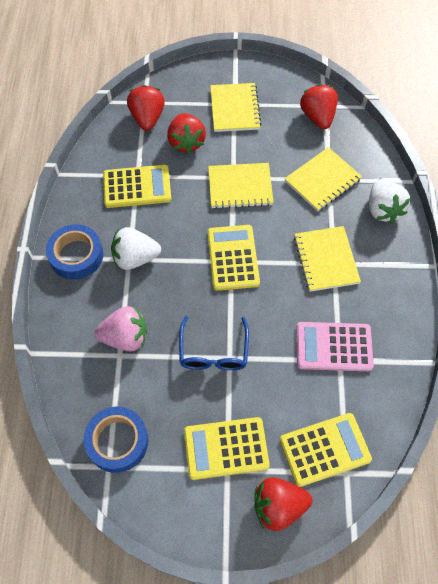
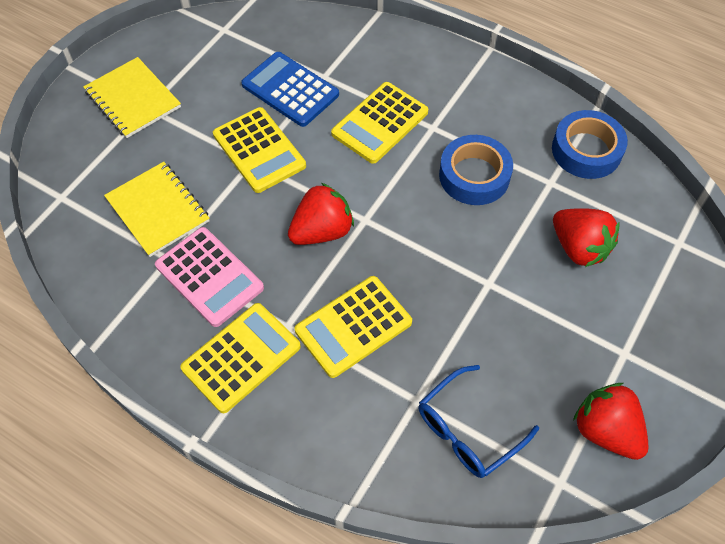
blue calculator: 0 -> 1
pink strawberry: 1 -> 0
red strawberry: 4 -> 3
white strawberry: 2 -> 0
yellow notebook: 4 -> 2

